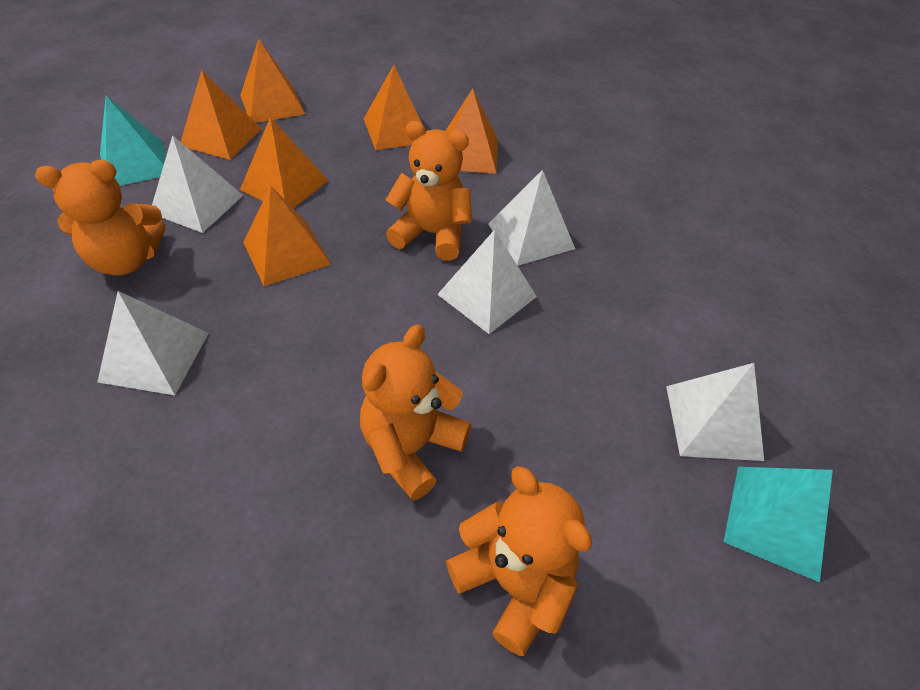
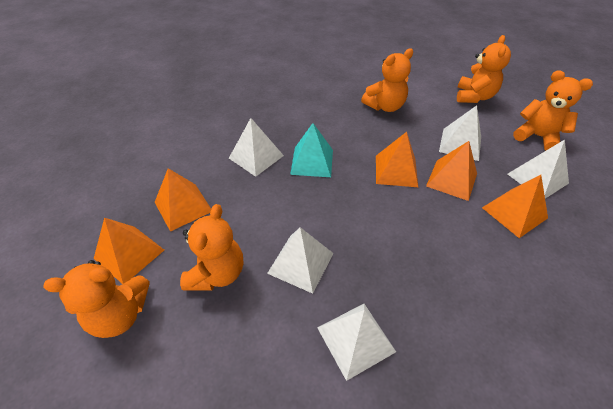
orange pyramid: 6 -> 5
orange teddy bear: 4 -> 5
turquoise pyramid: 2 -> 1

